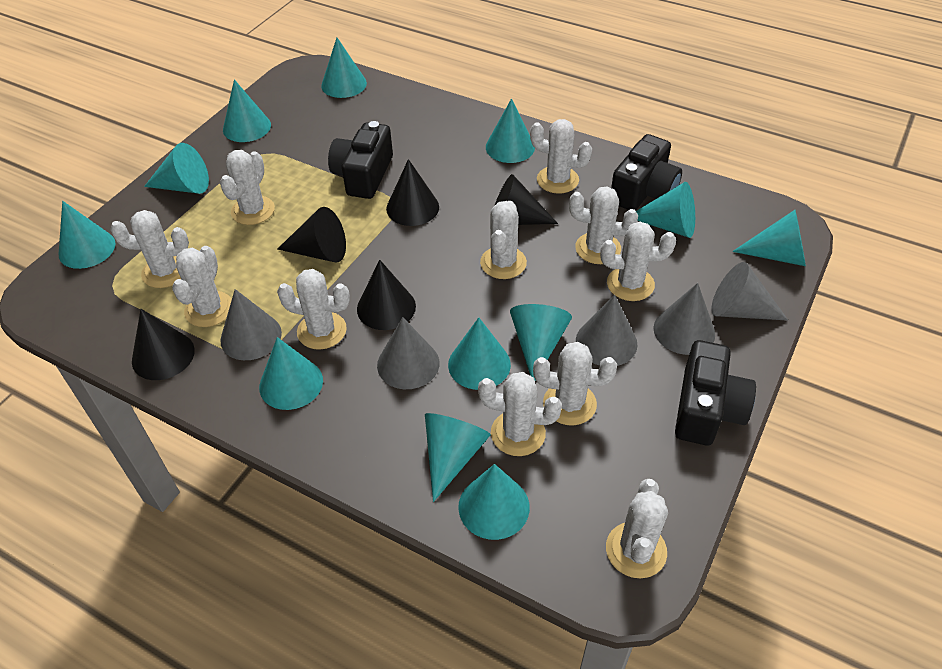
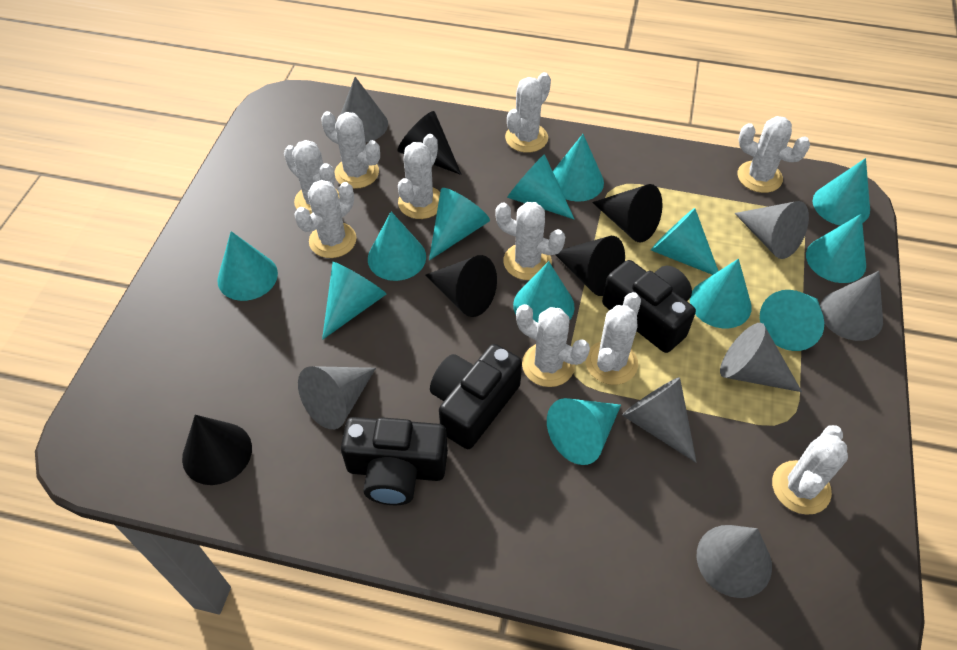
grey cone: 5 -> 7
turquoise cone: 12 -> 13
white cactus: 11 -> 10

